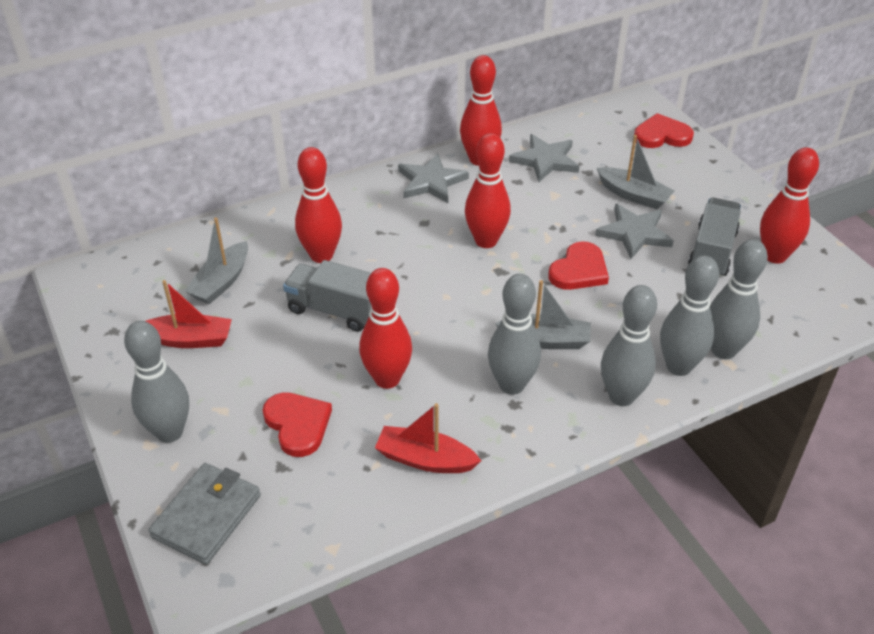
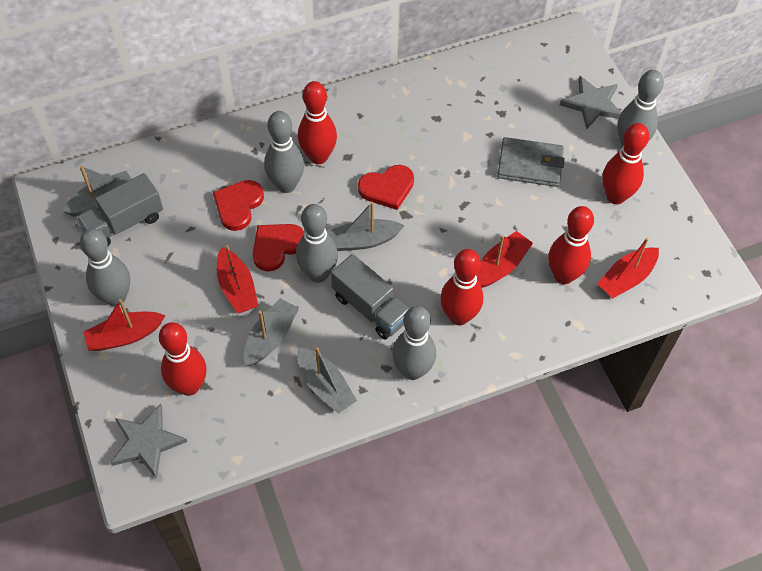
grey boat: 3 -> 4
grey star: 3 -> 2
red boat: 2 -> 4

